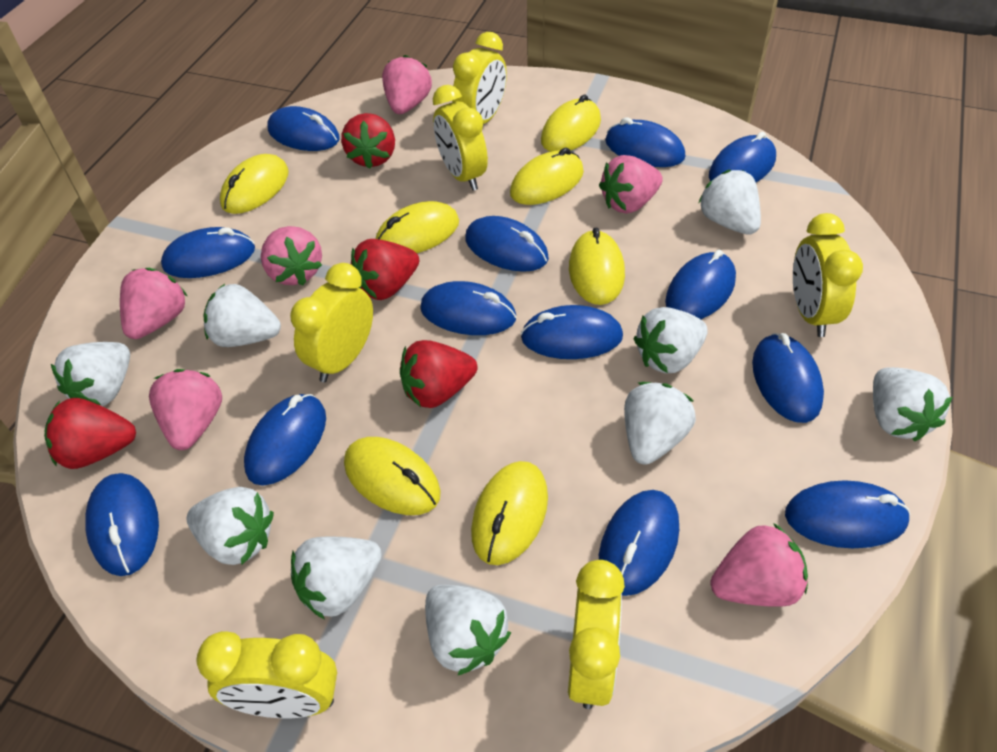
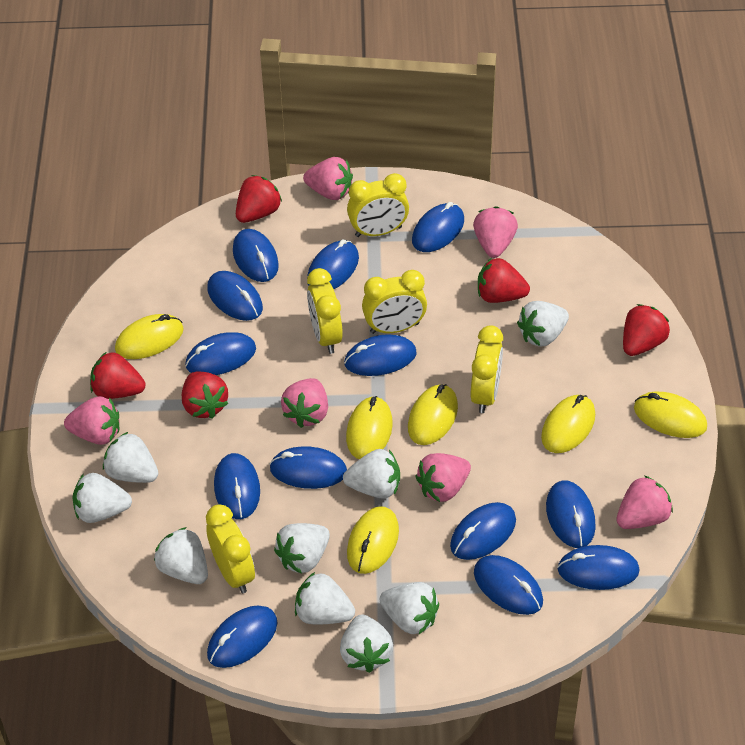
red strawberry: 4 -> 5
yellow clock: 6 -> 5
yellow mouse: 7 -> 6

